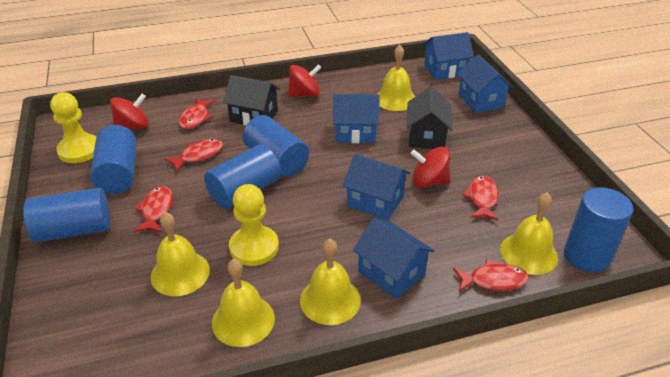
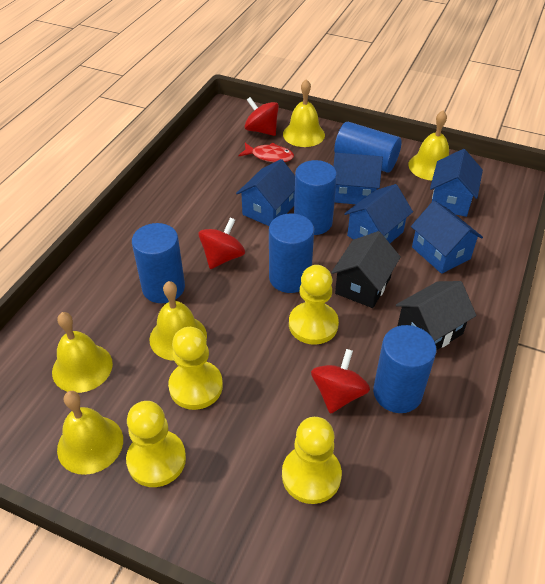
red fish: 5 -> 1
yellow pawn: 2 -> 4

